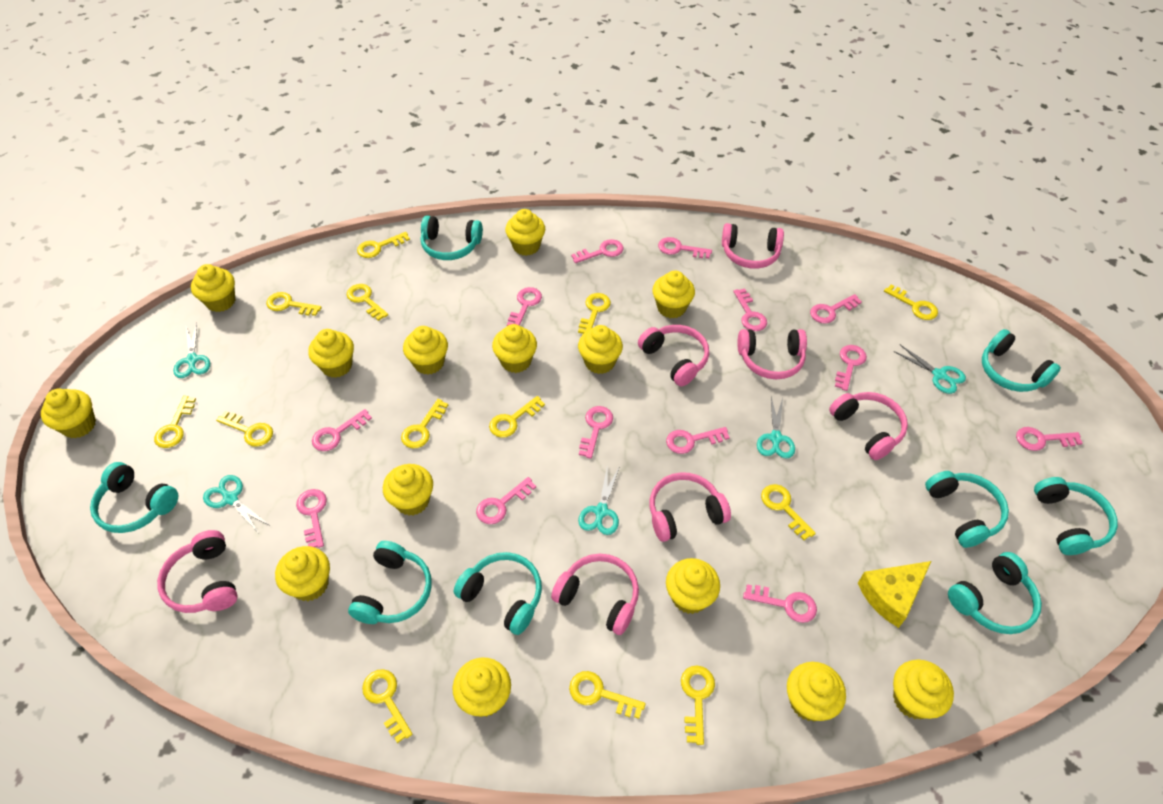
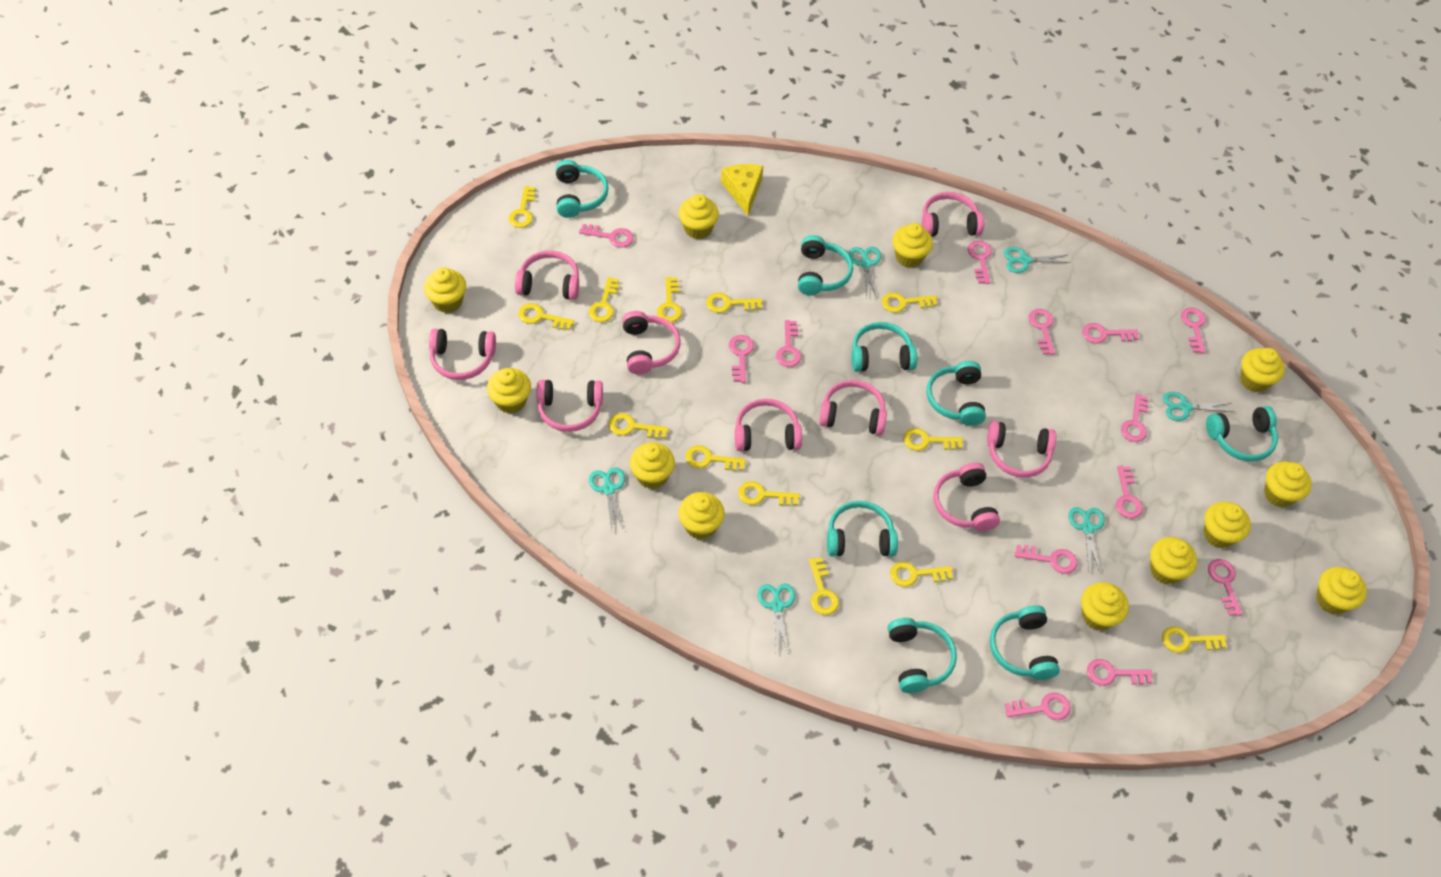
pink headphones: 7 -> 9
turquoise scissors: 5 -> 6
yellow cupcake: 14 -> 12

